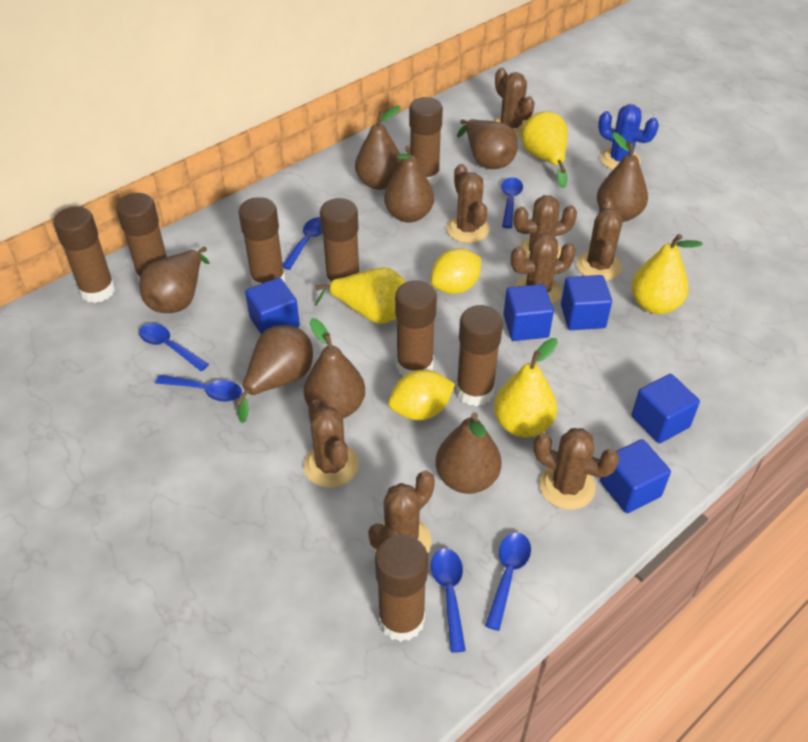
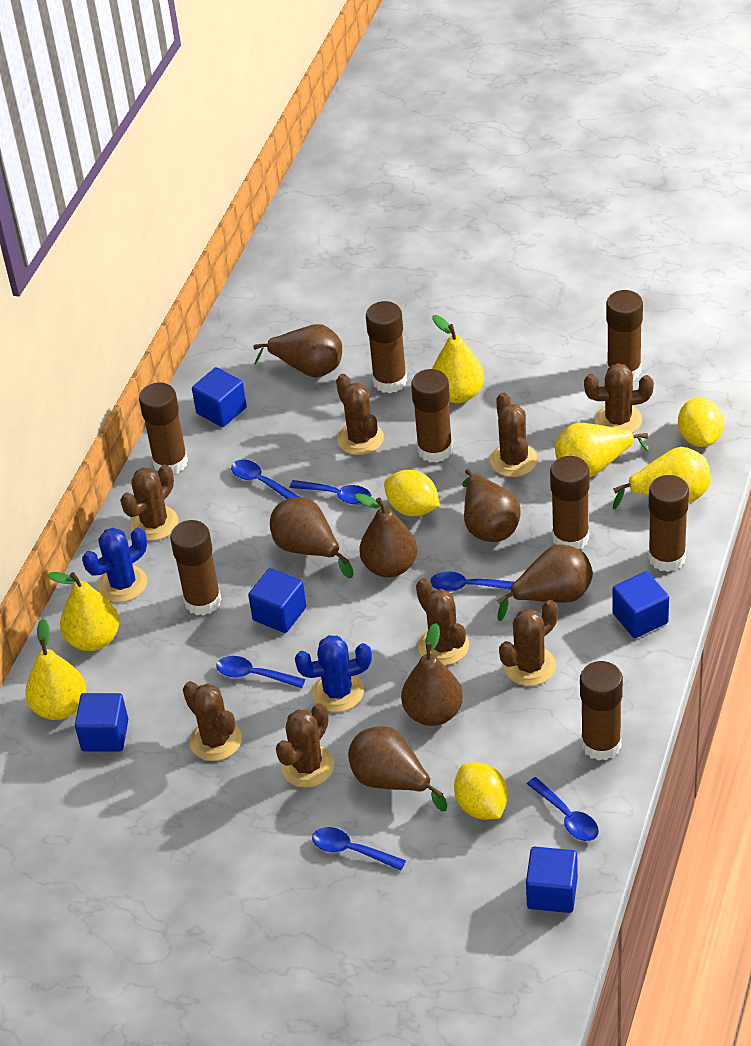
blue cactus: 1 -> 2
brown pear: 8 -> 7
yellow lemon: 2 -> 3
yellow pear: 4 -> 5

